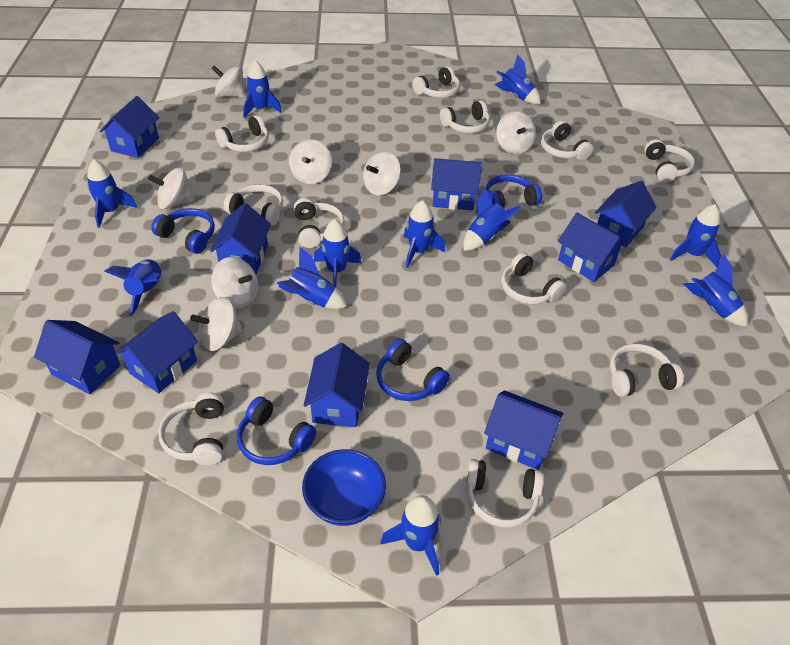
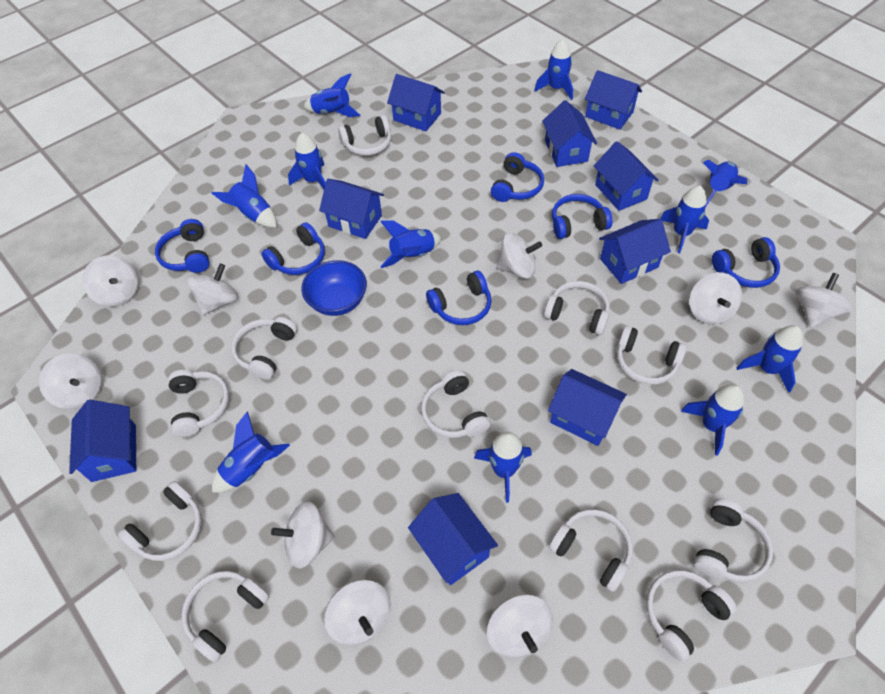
blue headphones: 4 -> 6
white spinning top: 7 -> 9

